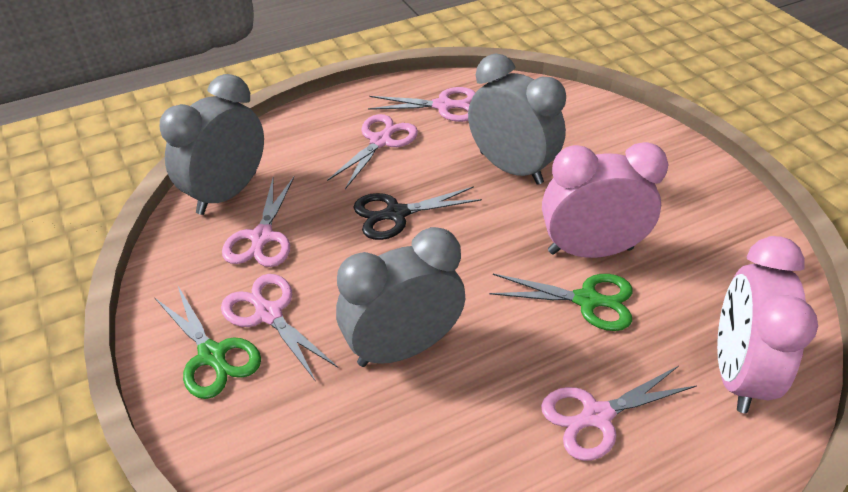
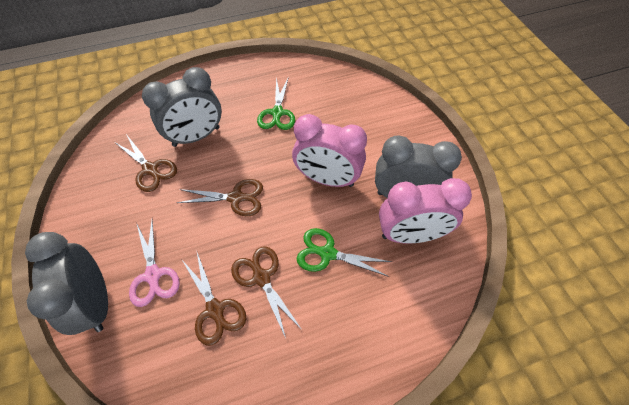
black scissors: 1 -> 0
brown scissors: 0 -> 4
pink scissors: 5 -> 1

